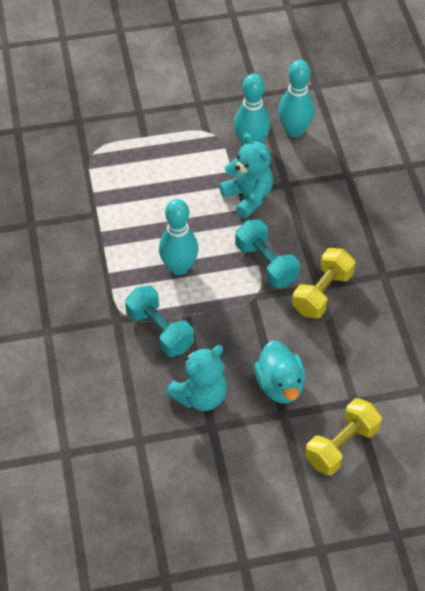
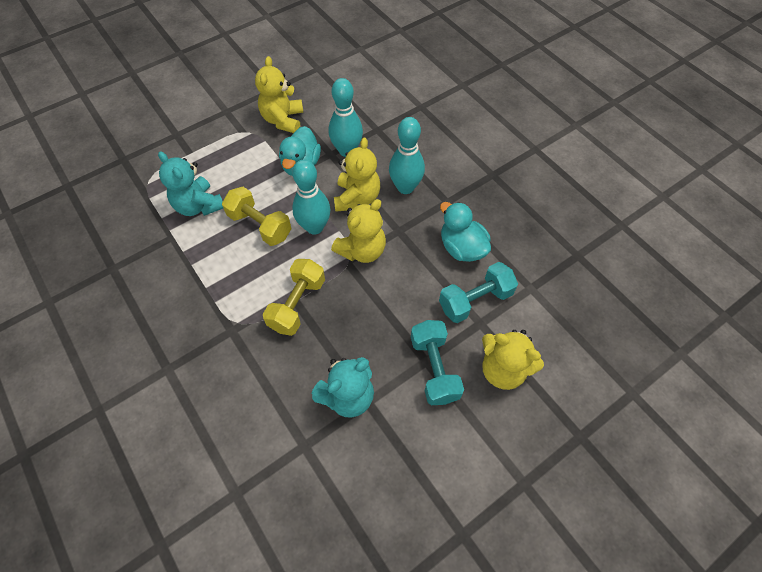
turquoise duck: 1 -> 2
yellow teddy bear: 0 -> 4

